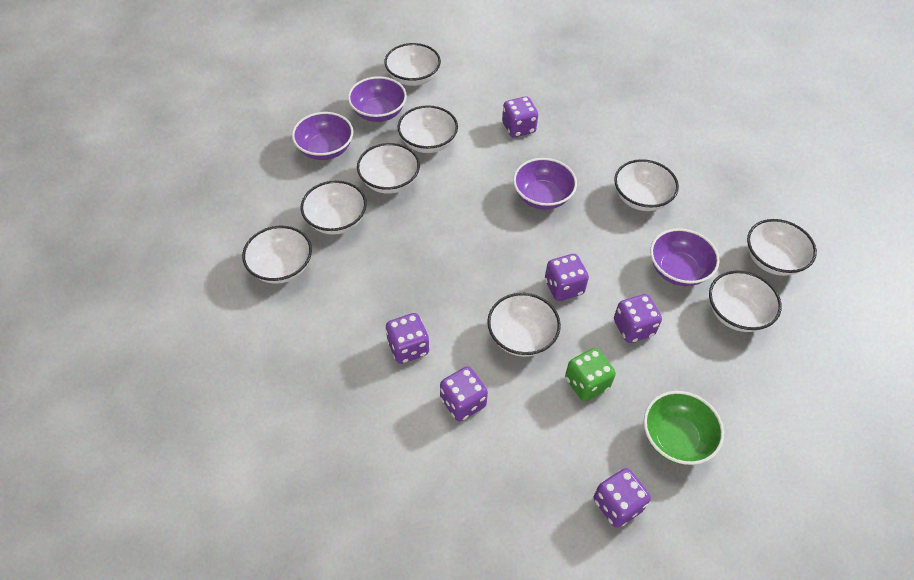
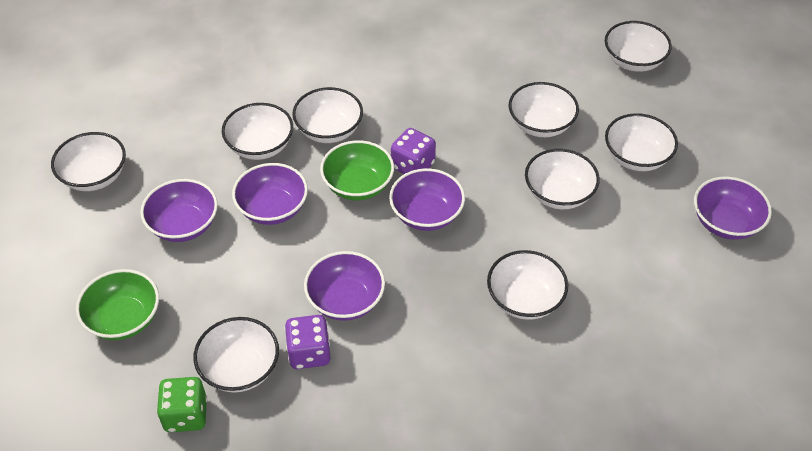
green bowl: 1 -> 2
purple bowl: 4 -> 5
purple dice: 6 -> 2

